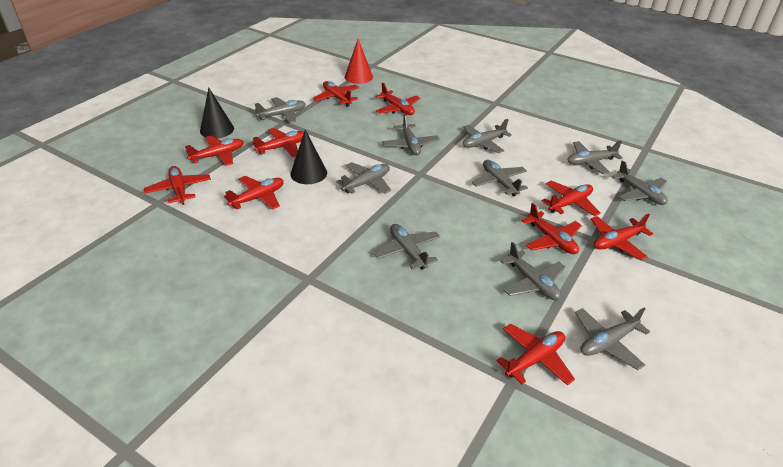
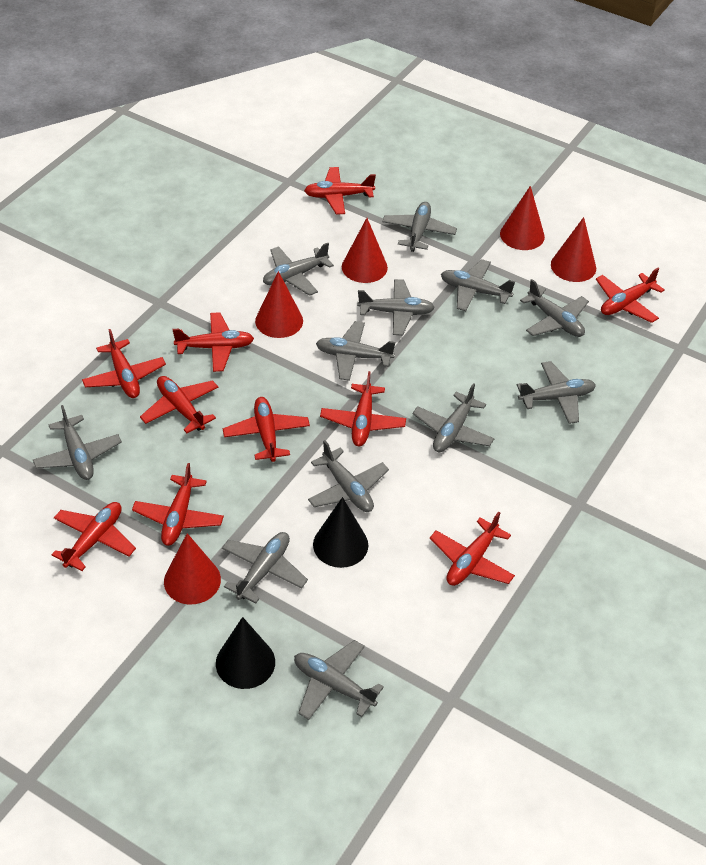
grey plane: 10 -> 12
red cone: 1 -> 5

